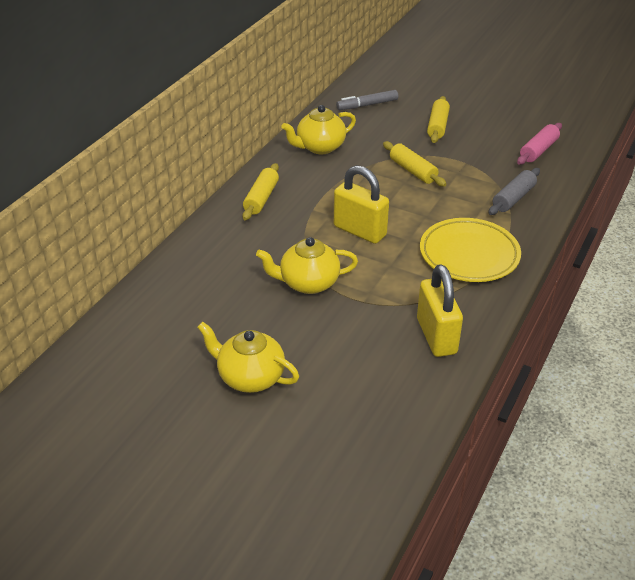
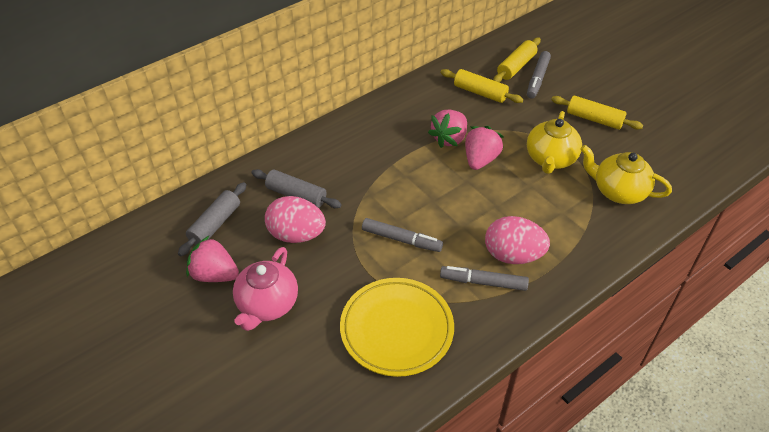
grey marker: 1 -> 3
grey rolling pin: 1 -> 2
pink egg: 0 -> 2
pink rolling pin: 1 -> 0
pink strawberry: 0 -> 3
pink teapot: 0 -> 1
yellow padlock: 2 -> 0
yellow teapot: 3 -> 2

